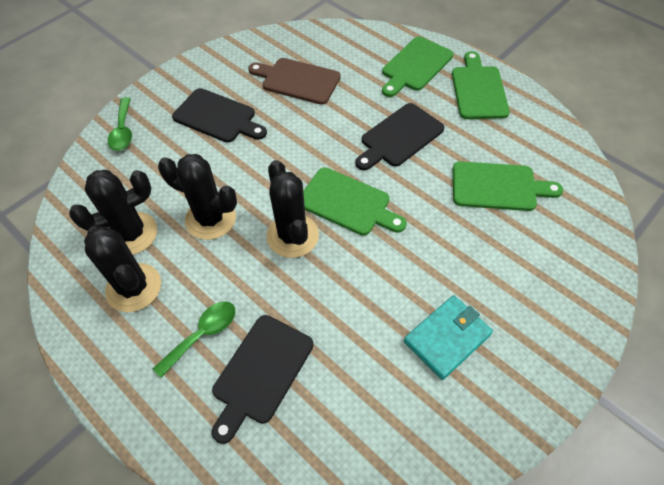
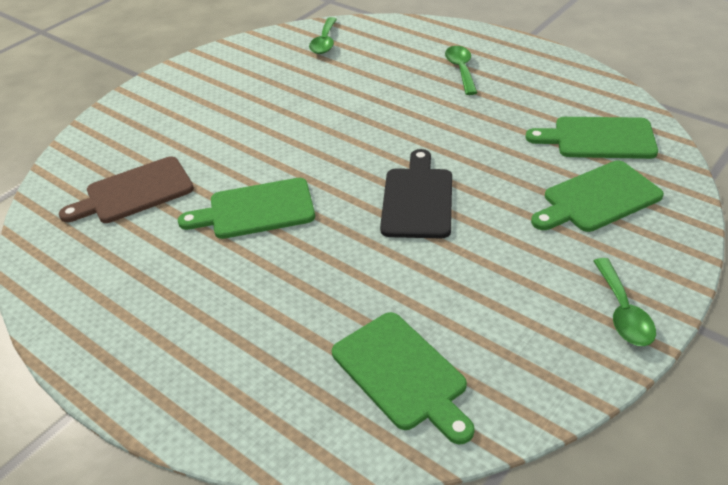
black cactus: 4 -> 0
black cutting board: 3 -> 1
green spoon: 2 -> 3
turquoise wallet: 1 -> 0

